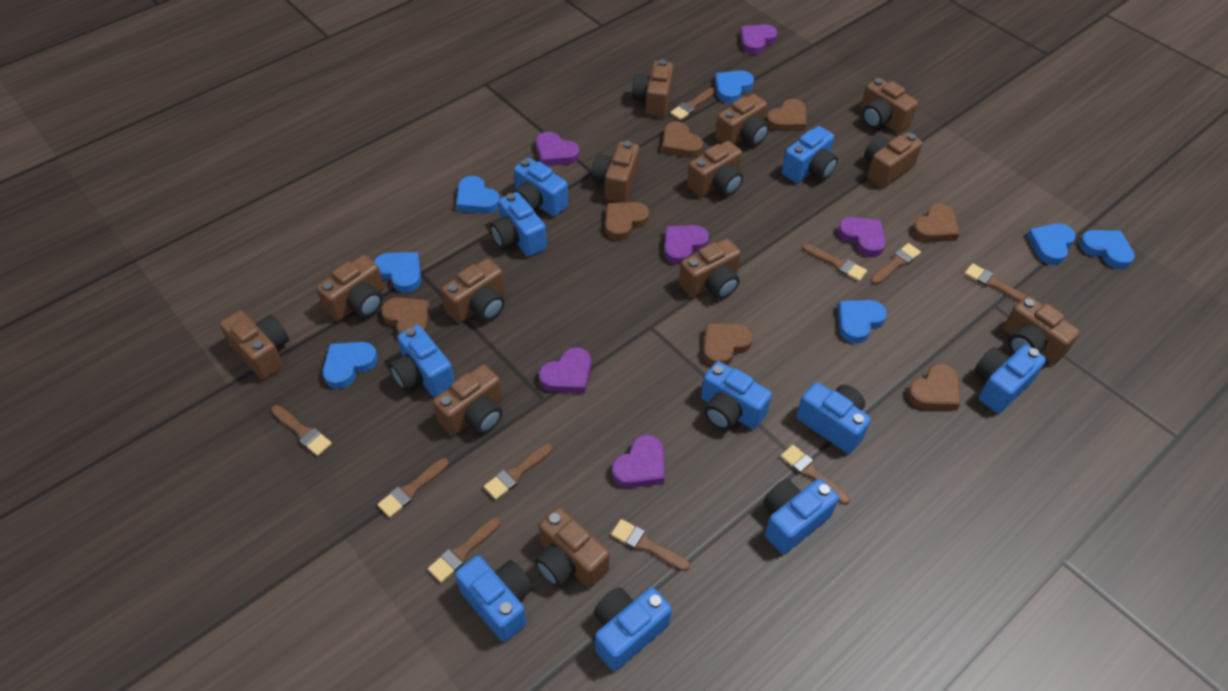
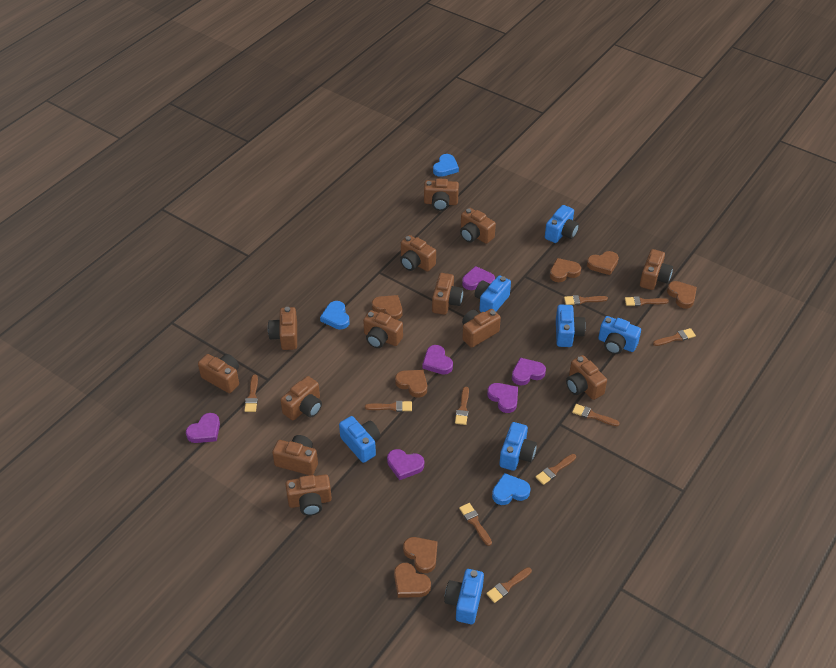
blue camera: 10 -> 7
blue heart: 7 -> 3

